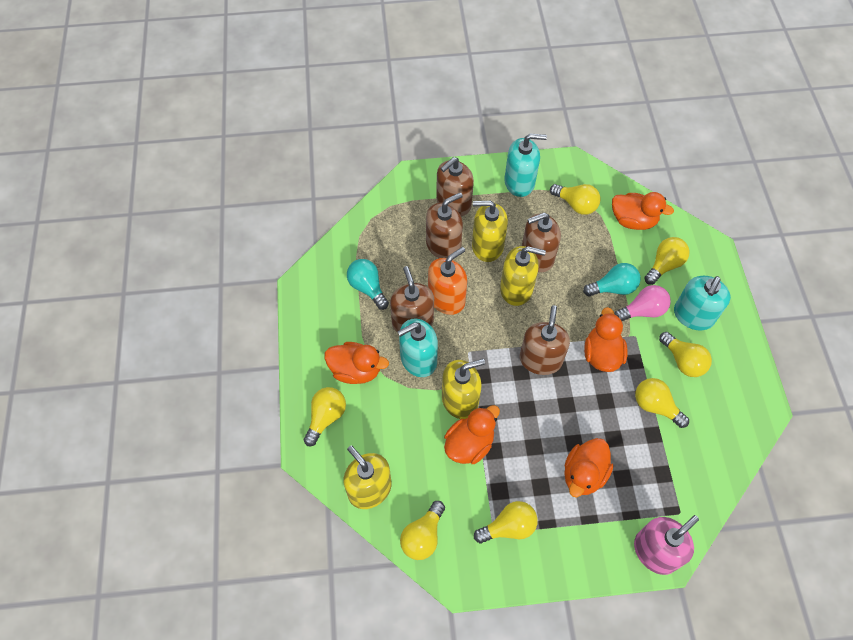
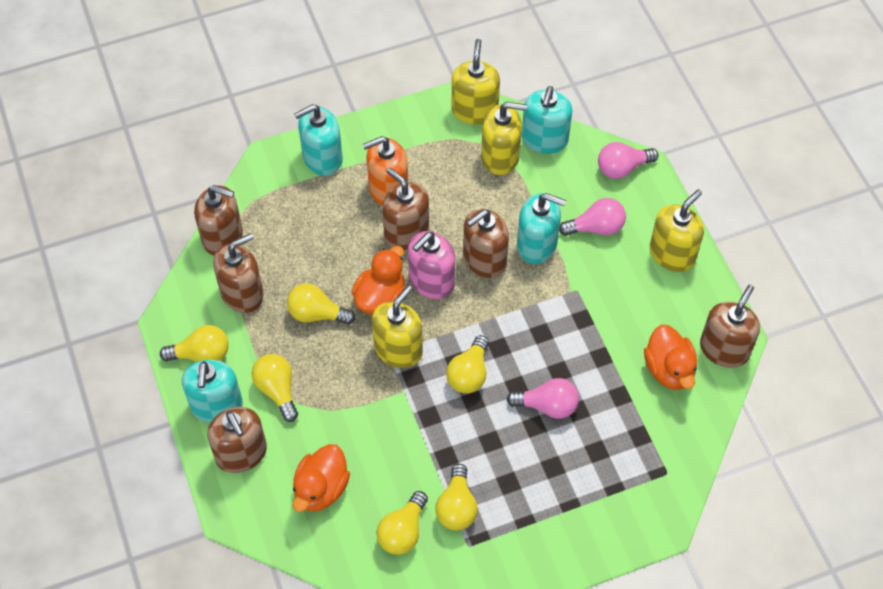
brown soap dispenser: 5 -> 6
orange duck: 5 -> 3
pink light bulb: 1 -> 3
turquoise light bulb: 2 -> 0
turquoise soap dispenser: 3 -> 4
yellow light bulb: 7 -> 6

